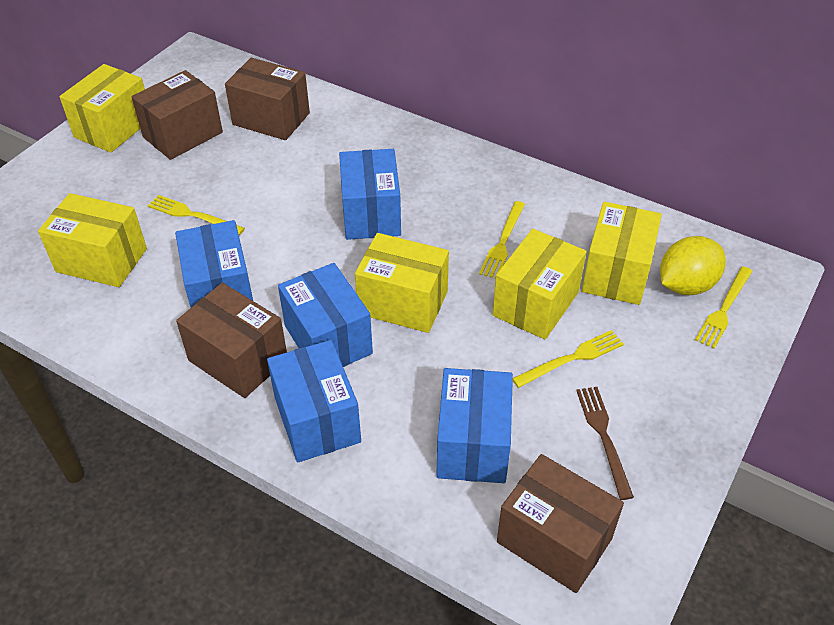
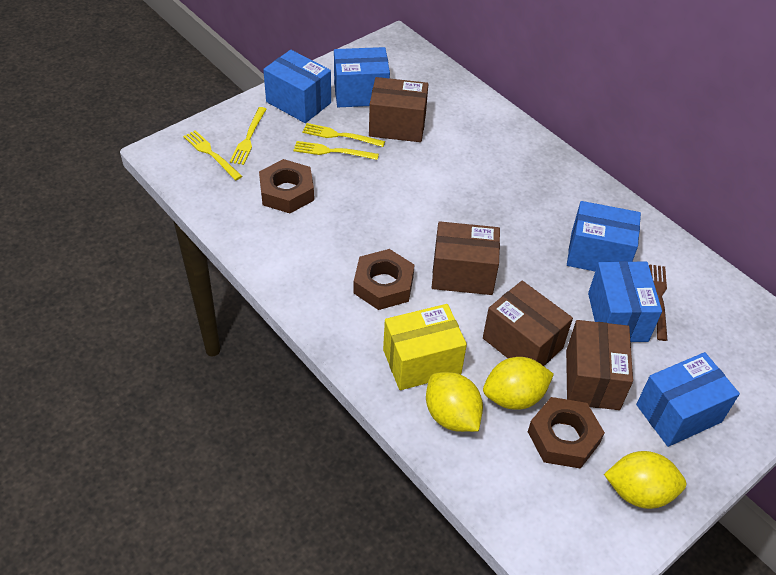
brown nut: 0 -> 3
yellow box: 5 -> 1
yellow lemon: 1 -> 3

